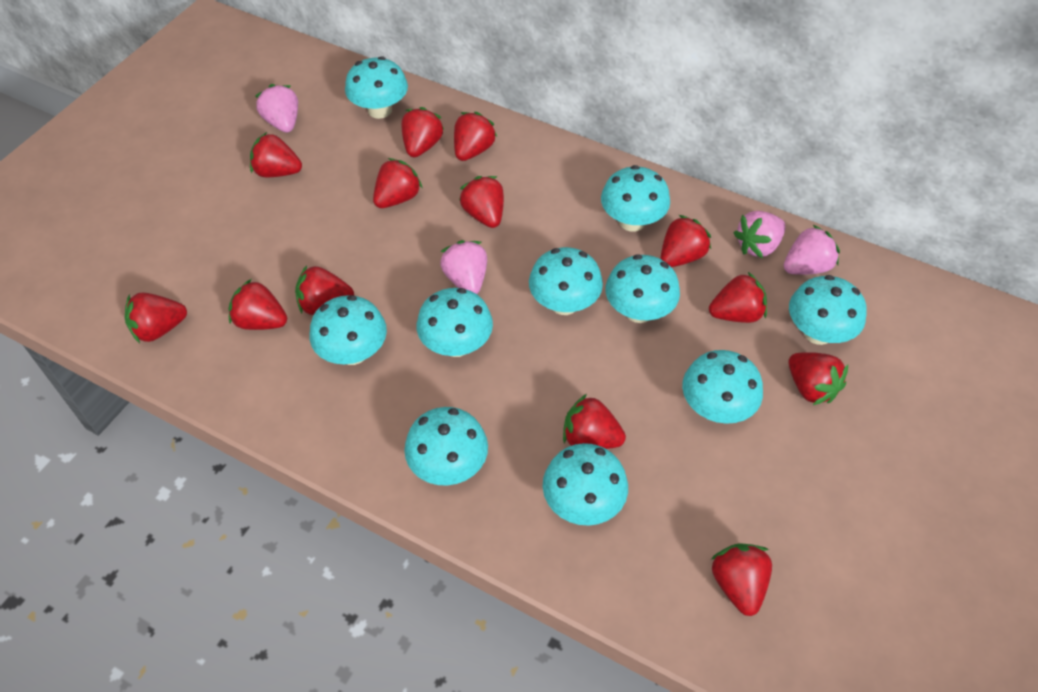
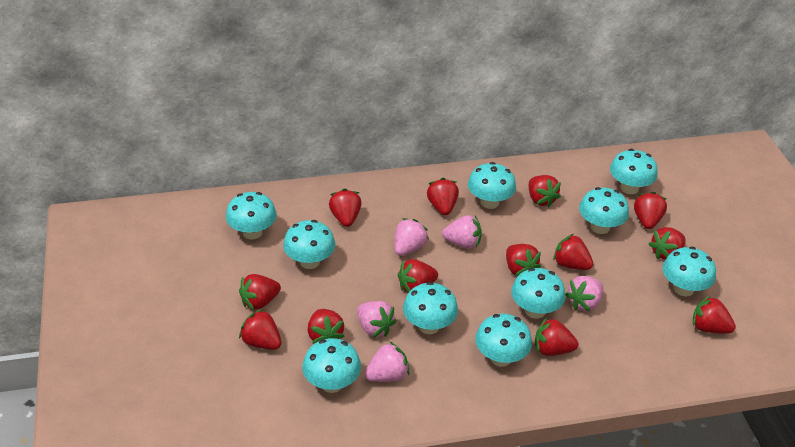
pink strawberry: 4 -> 5

